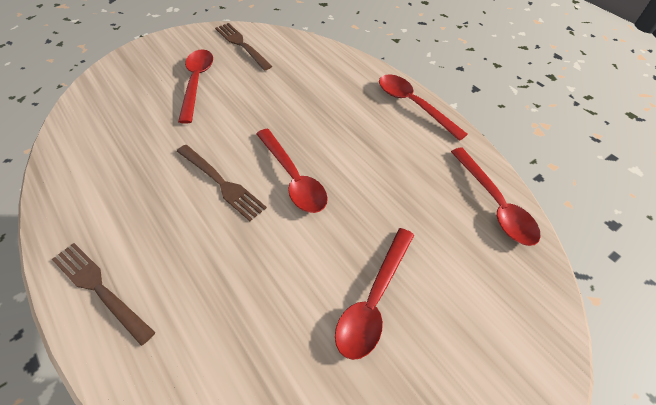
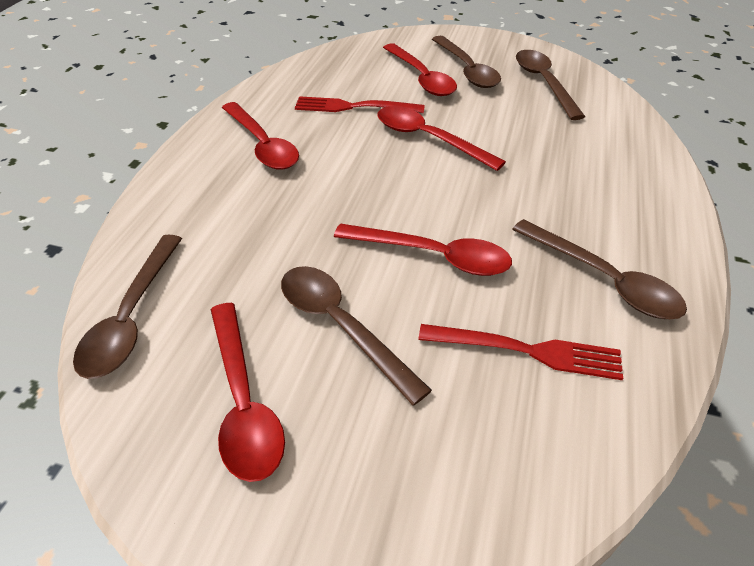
brown fork: 3 -> 0
brown spoon: 0 -> 5
red fork: 0 -> 2

